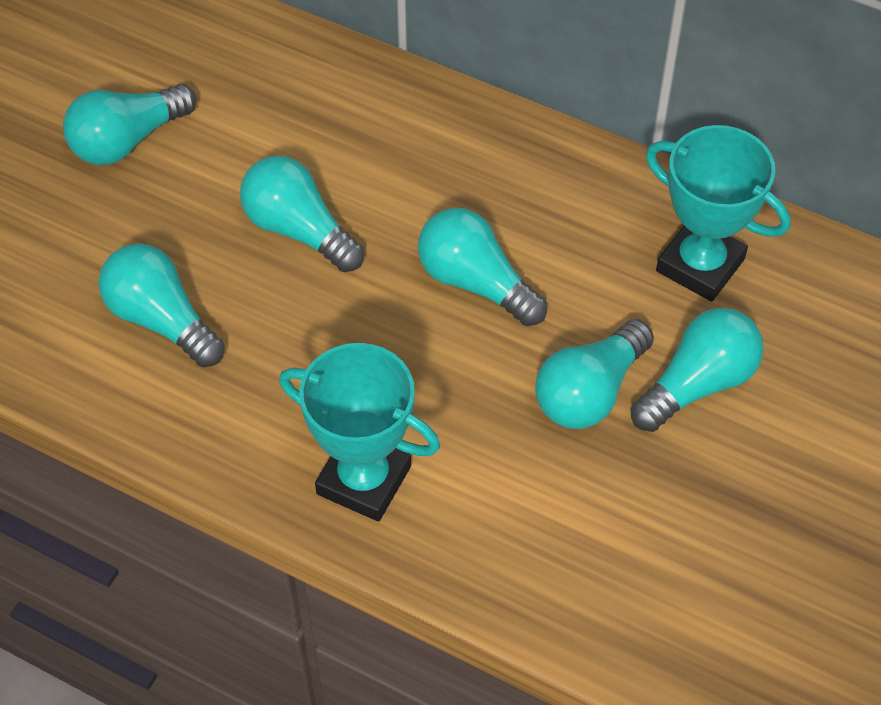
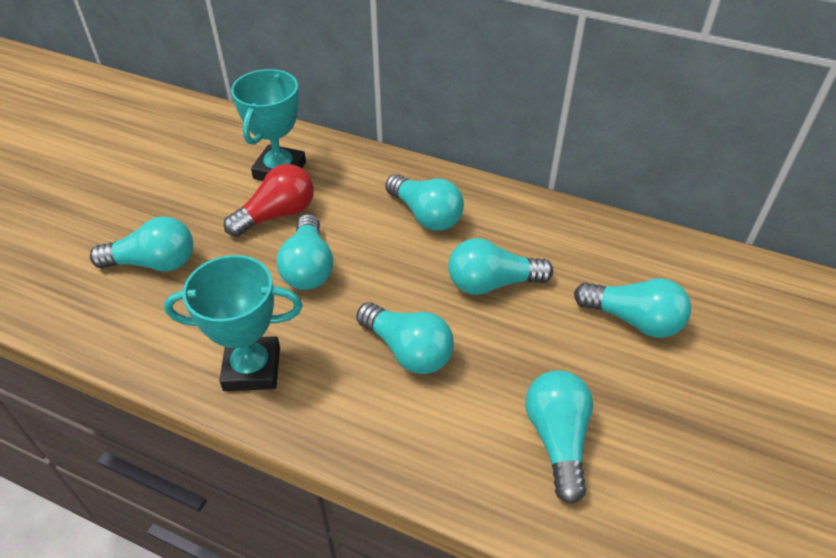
red light bulb: 0 -> 1
turquoise light bulb: 6 -> 7

